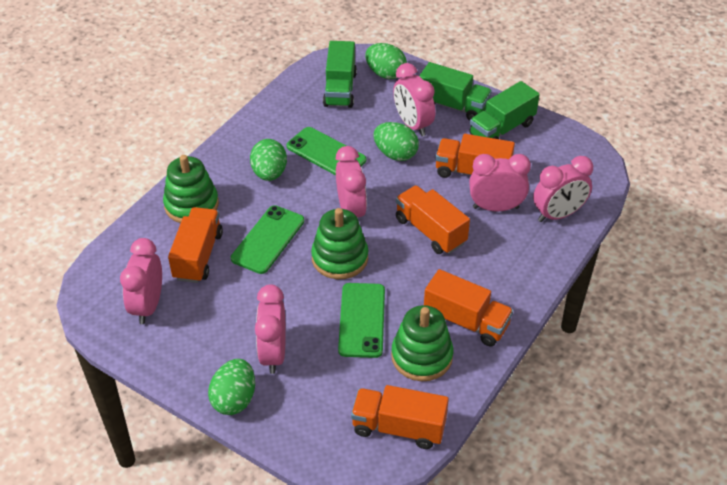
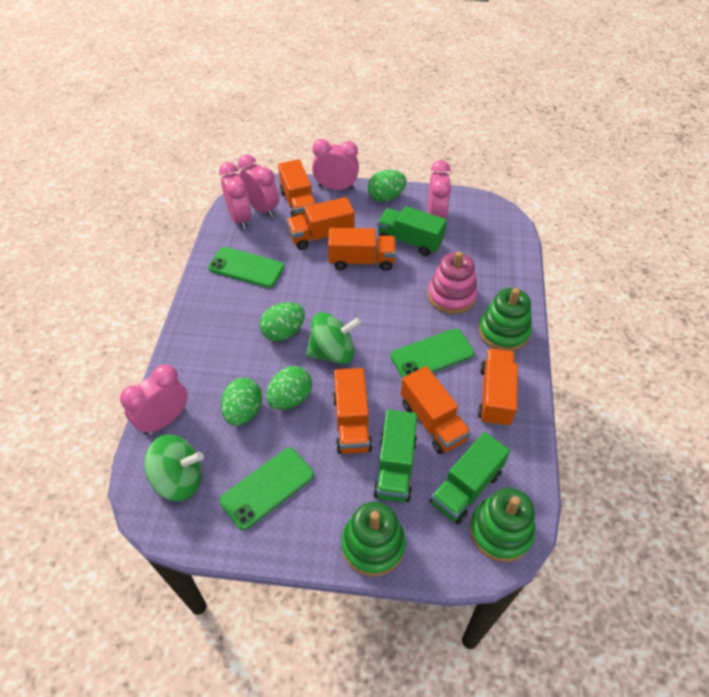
green spinning top: 0 -> 2
orange truck: 5 -> 6
pink clock: 6 -> 5
pink stacking toy: 0 -> 1

